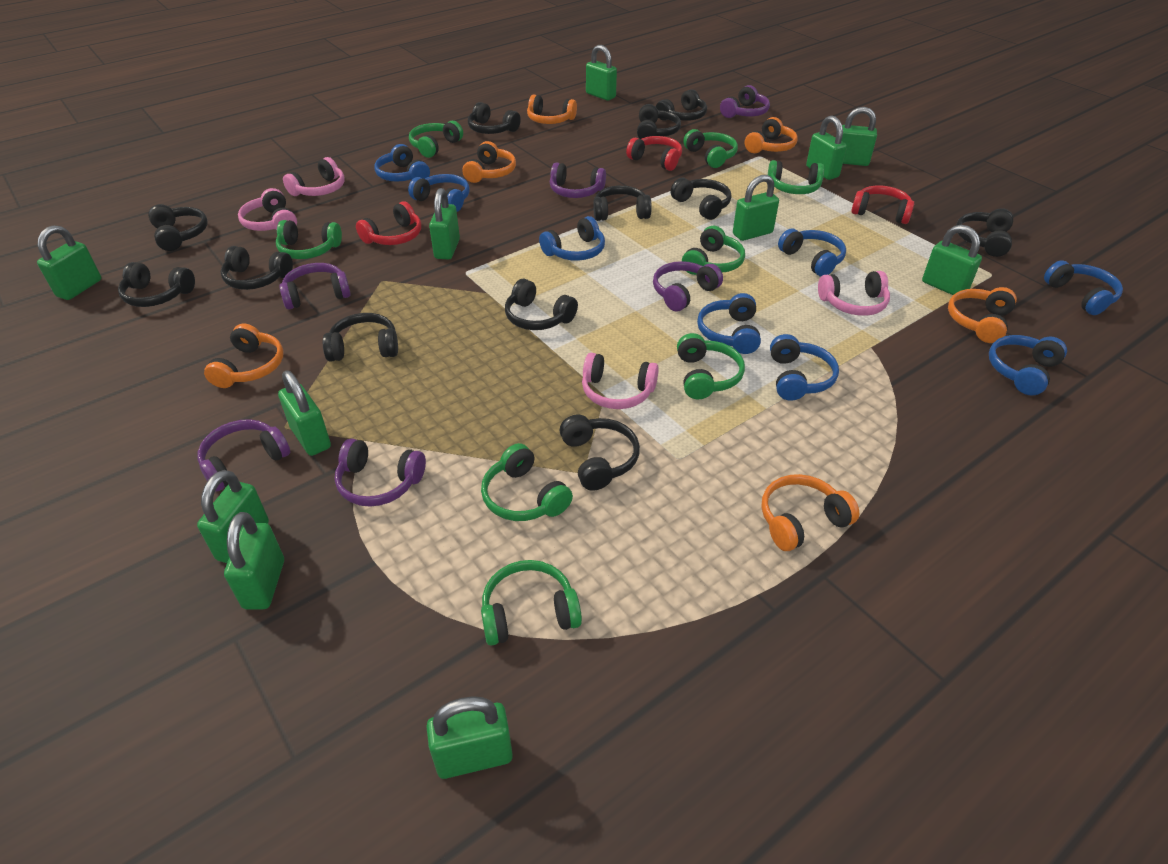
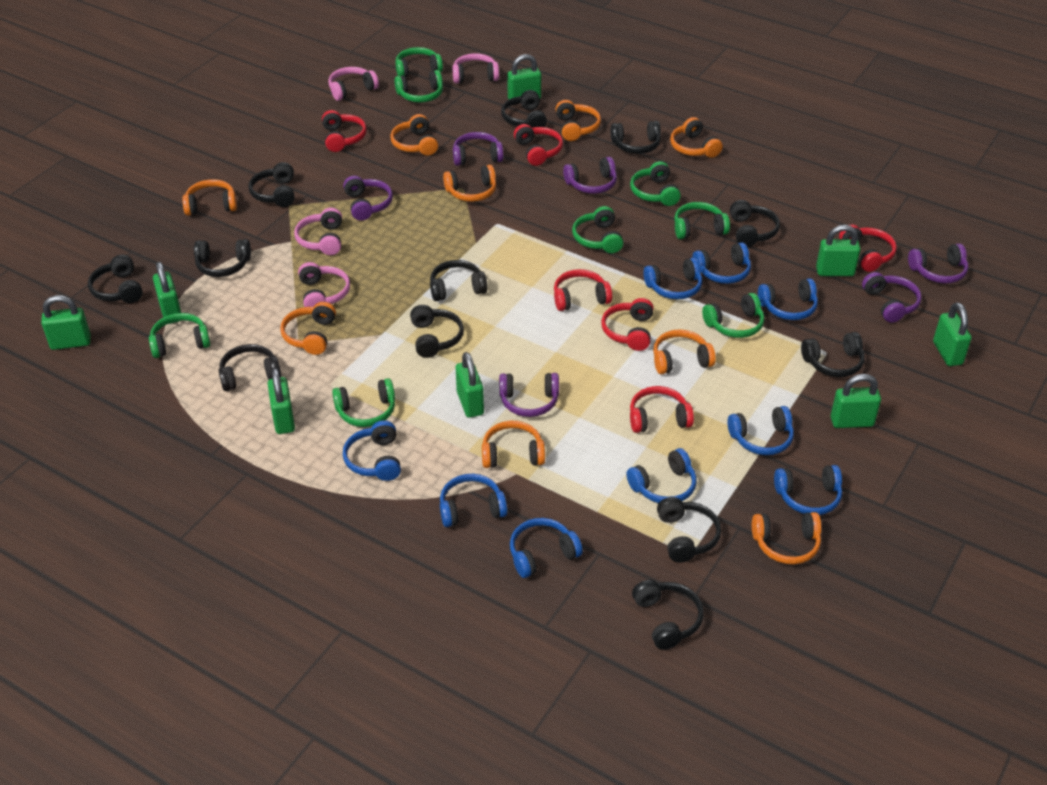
blue headphones: 8 -> 9
green padlock: 11 -> 8
orange headphones: 6 -> 9
red headphones: 3 -> 6

